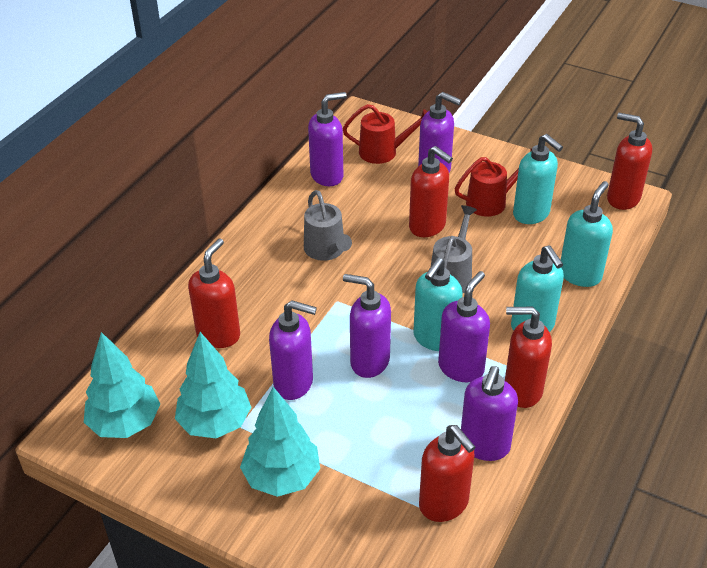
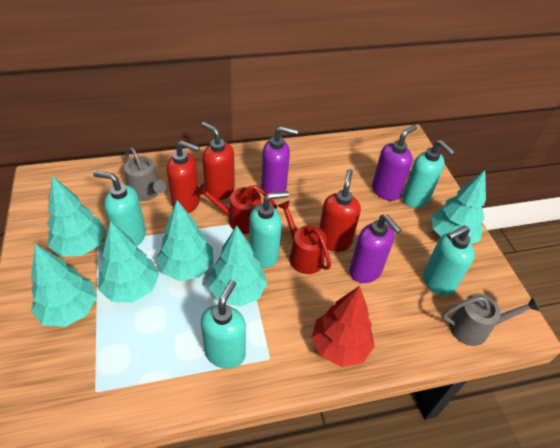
purple soap dispenser: 6 -> 3
red soap dispenser: 5 -> 3
red tree: 0 -> 1
turquoise soap dispenser: 4 -> 5
turquoise tree: 3 -> 6

